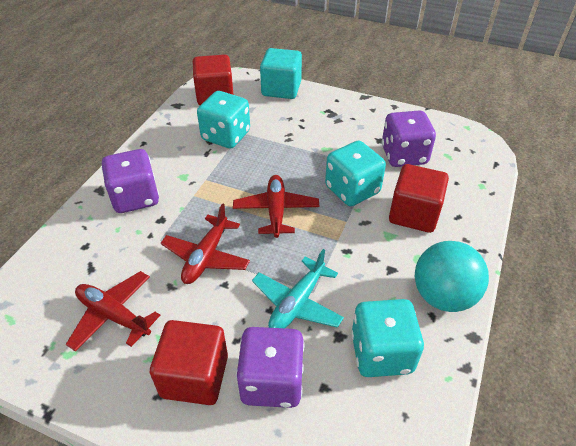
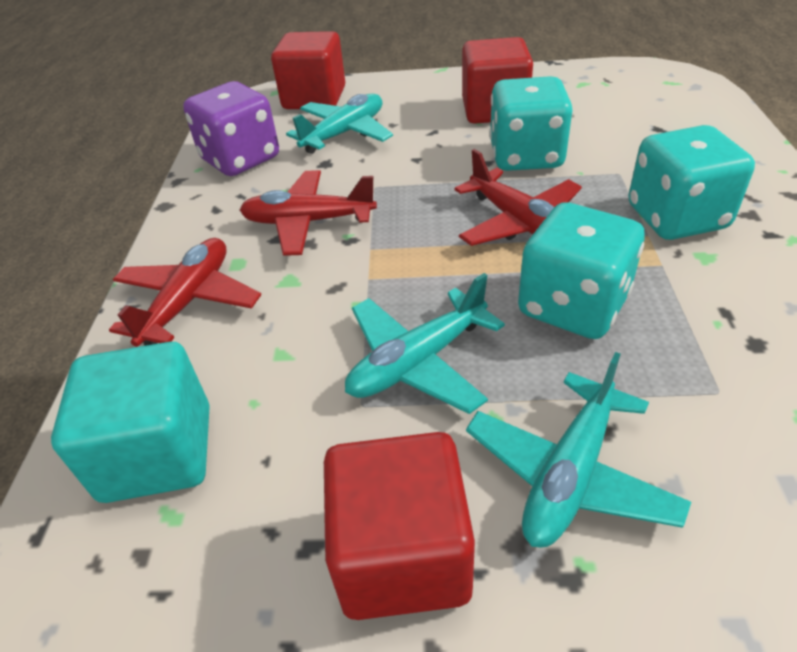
purple dice: 3 -> 1
turquoise ball: 1 -> 0
turquoise plane: 1 -> 3

